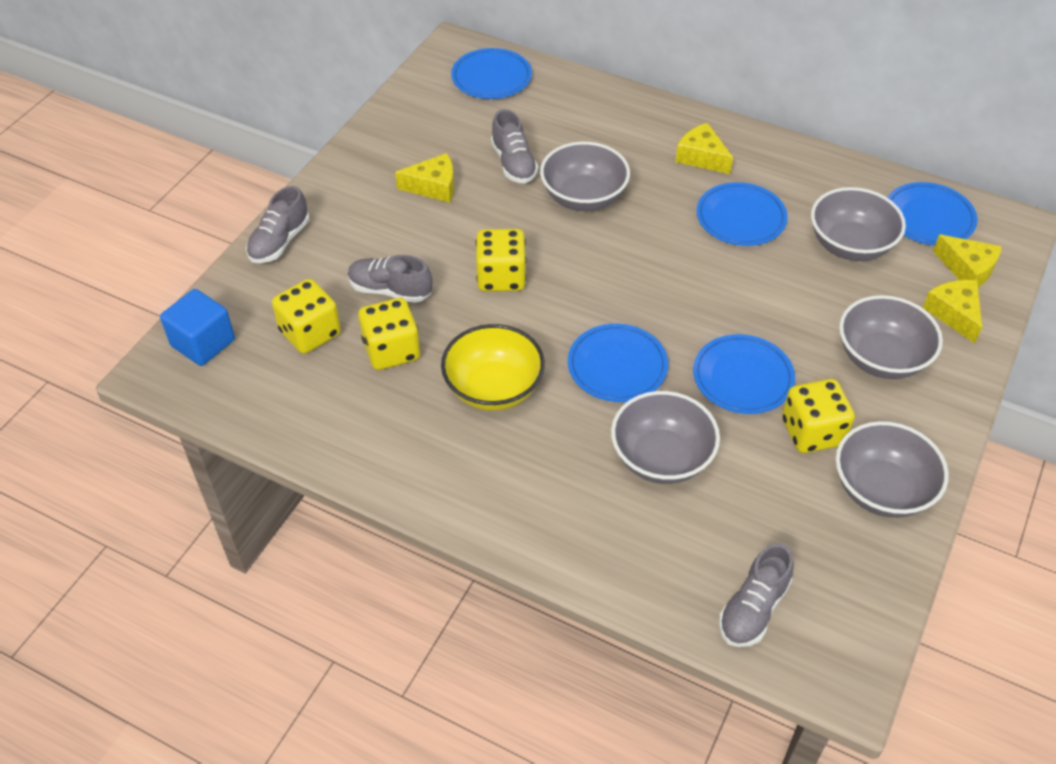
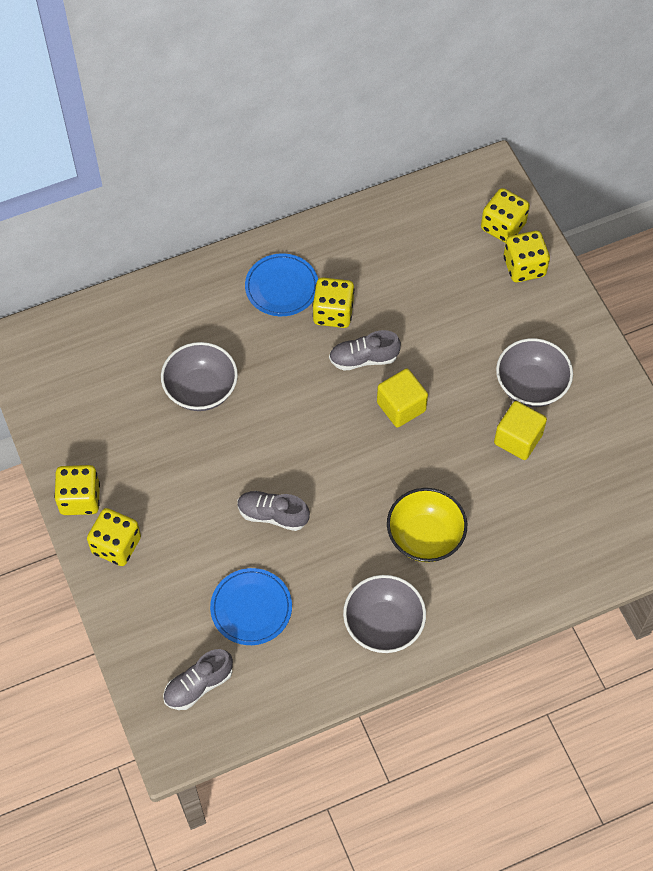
blue cube: 1 -> 0
blue plate: 5 -> 2
grey bowl: 5 -> 3
grey shoe: 4 -> 3
yellow cheese: 4 -> 0
yellow cube: 0 -> 2
yellow dice: 4 -> 5

